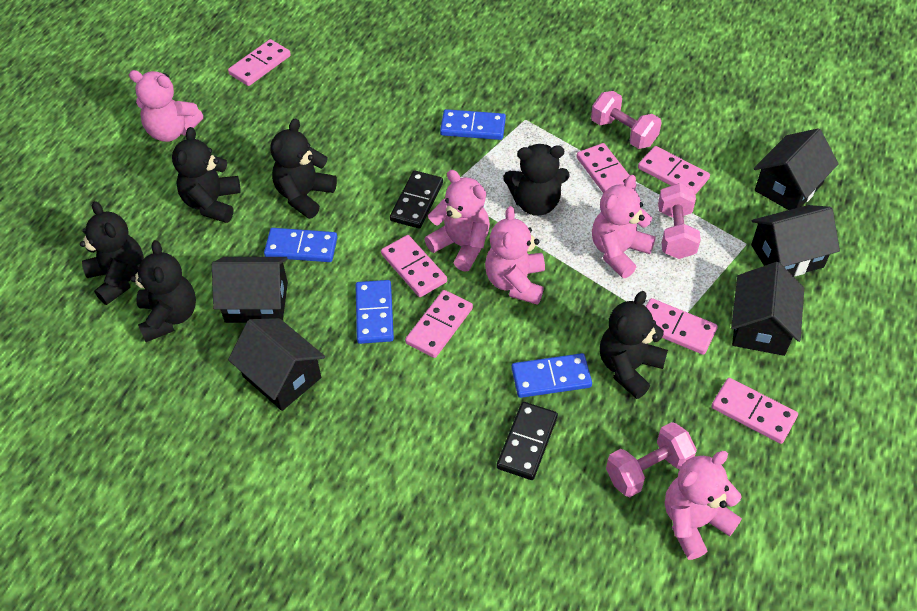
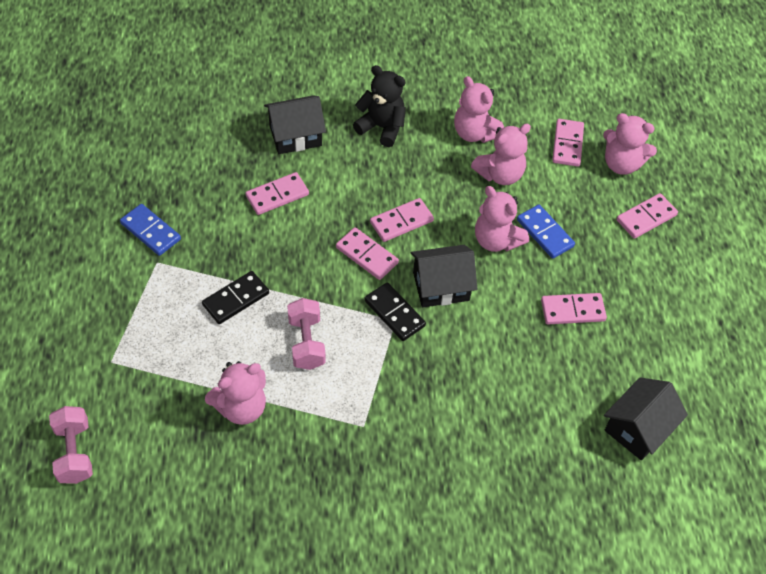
black house: 5 -> 3
black teddy bear: 6 -> 1
blue domino: 4 -> 2
pink domino: 7 -> 6
pink dumbbell: 3 -> 2

